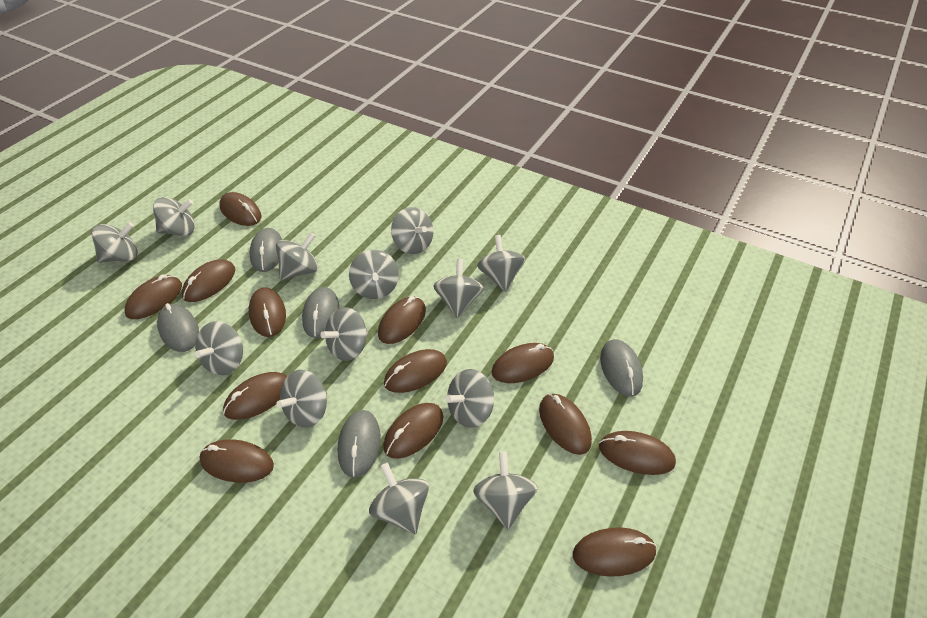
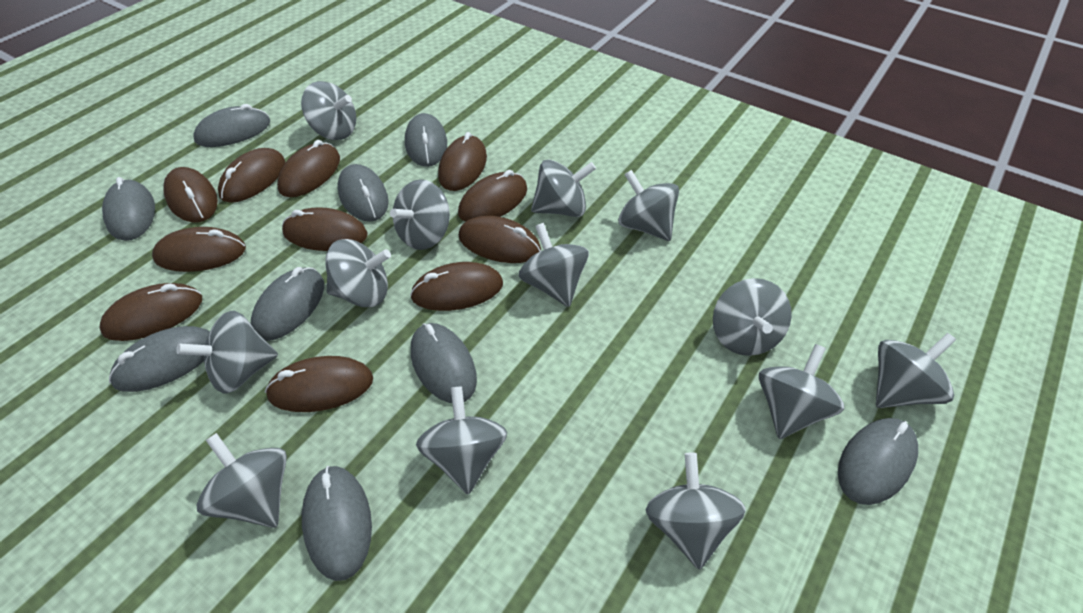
brown mouse: 13 -> 11
grey mouse: 5 -> 9

